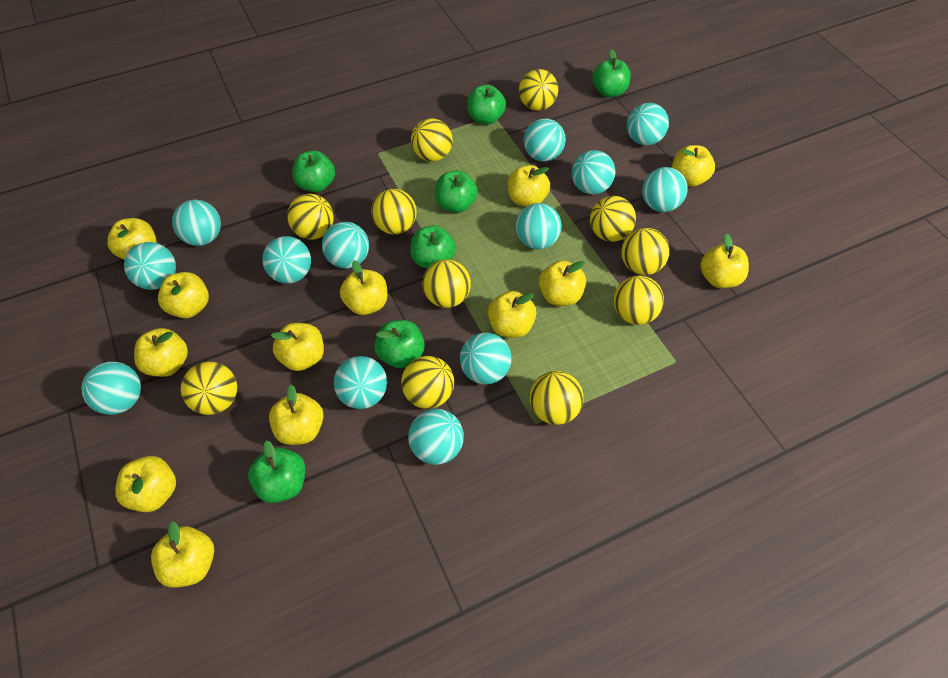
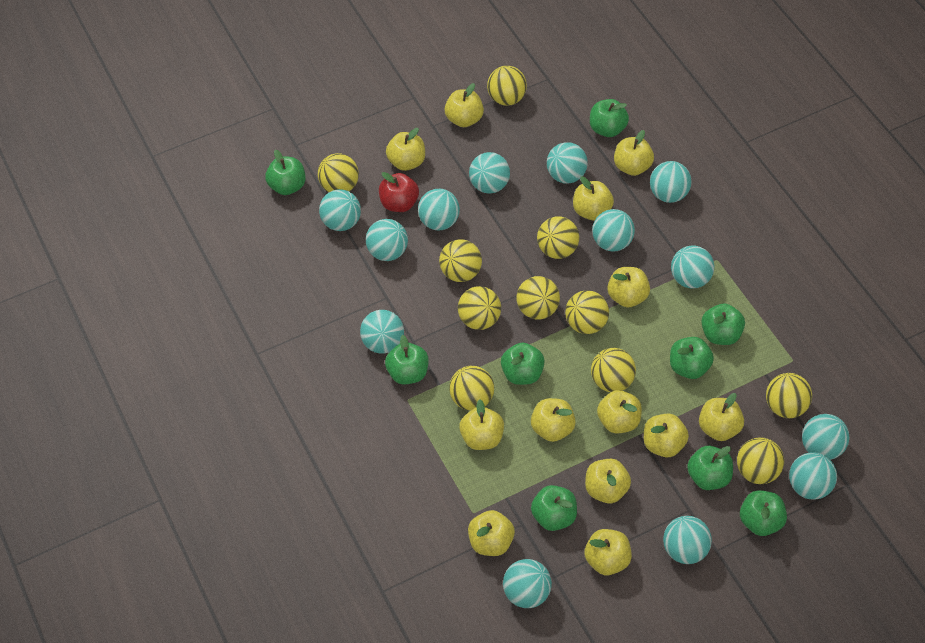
green apple: 7 -> 9
red apple: 0 -> 1

